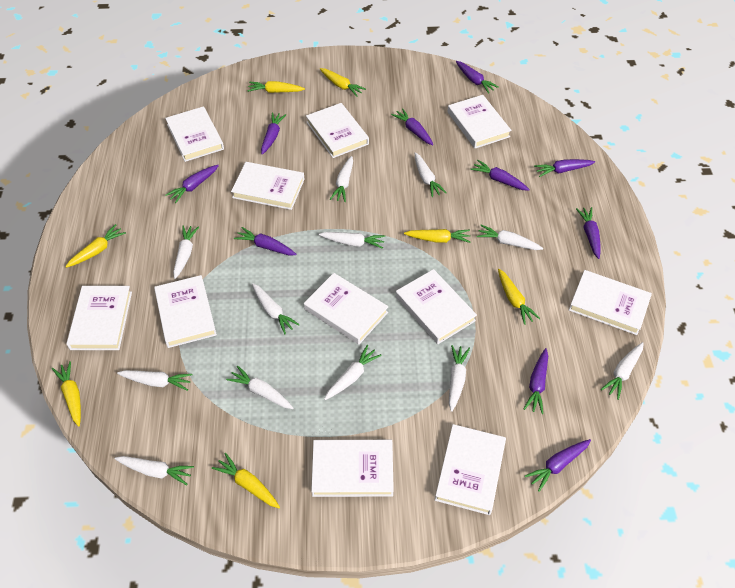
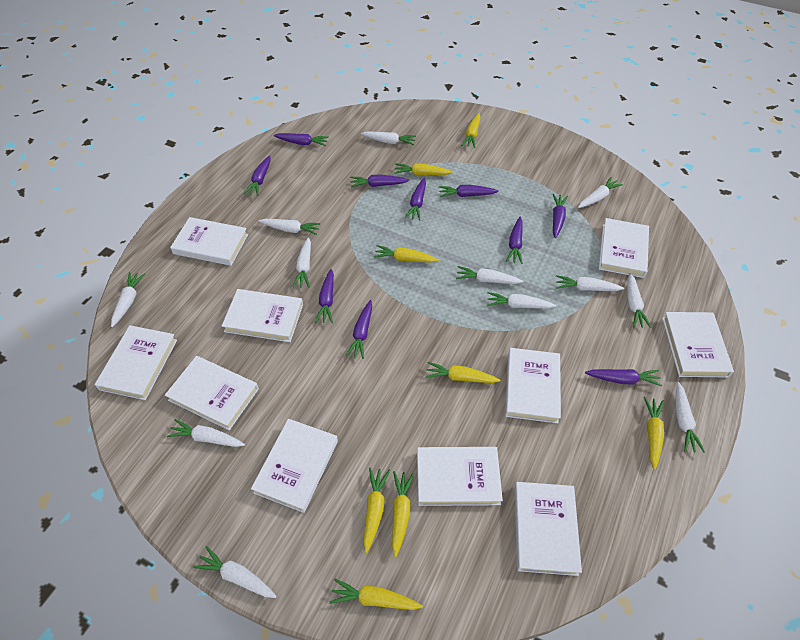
white book: 11 -> 10
yellow carrot: 7 -> 8

